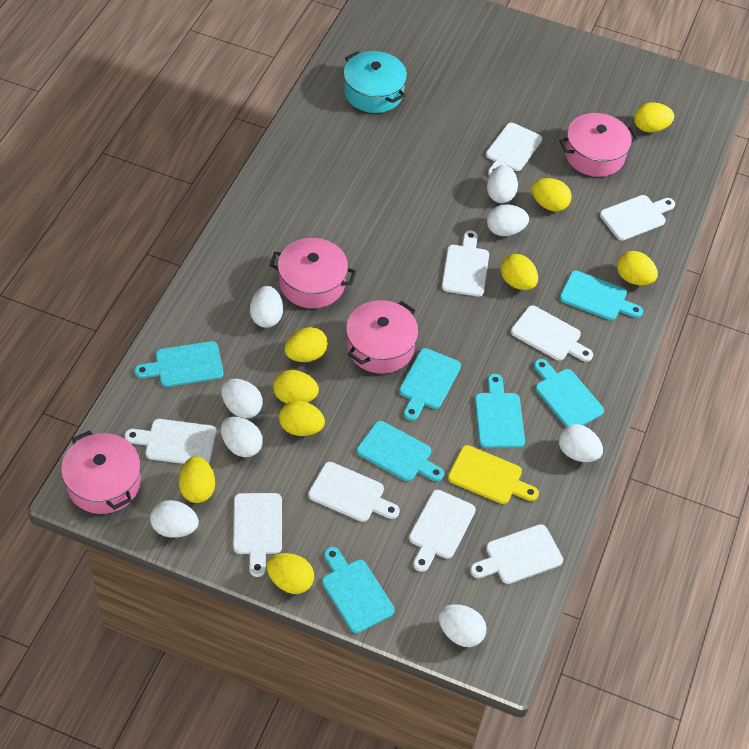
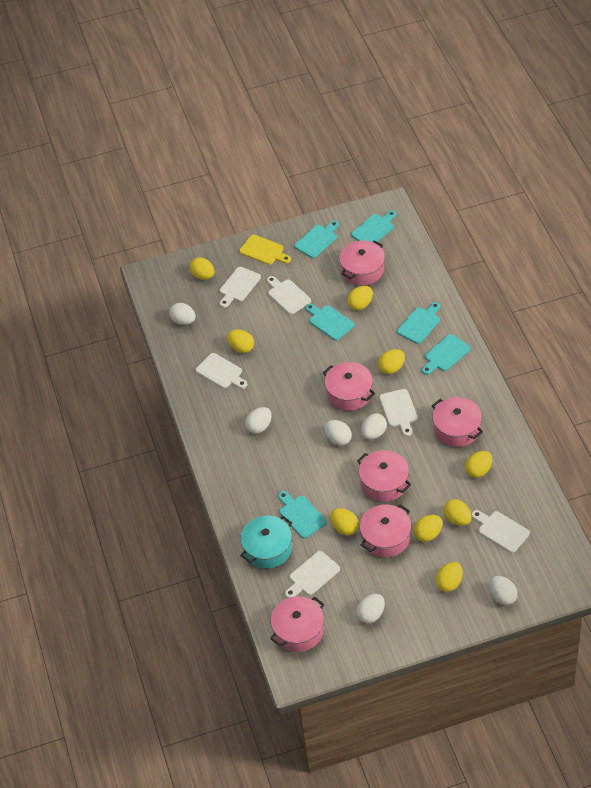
pink pot: 4 -> 6
turquoise cutting board: 7 -> 6
white cutting board: 9 -> 6
white egg: 8 -> 6

